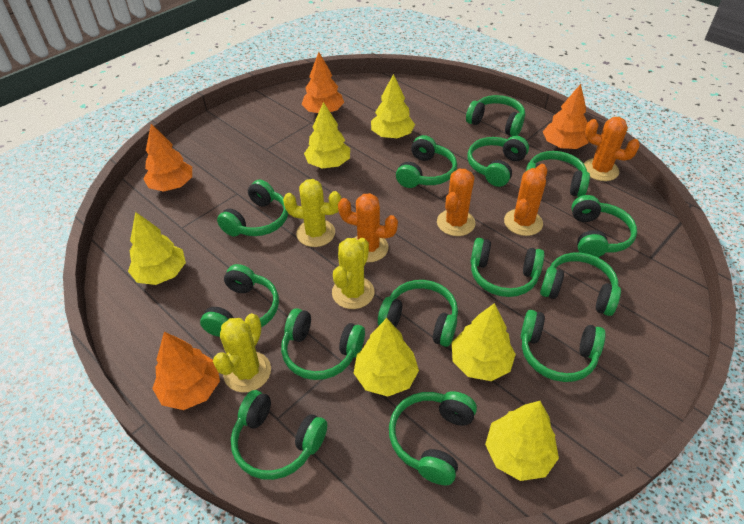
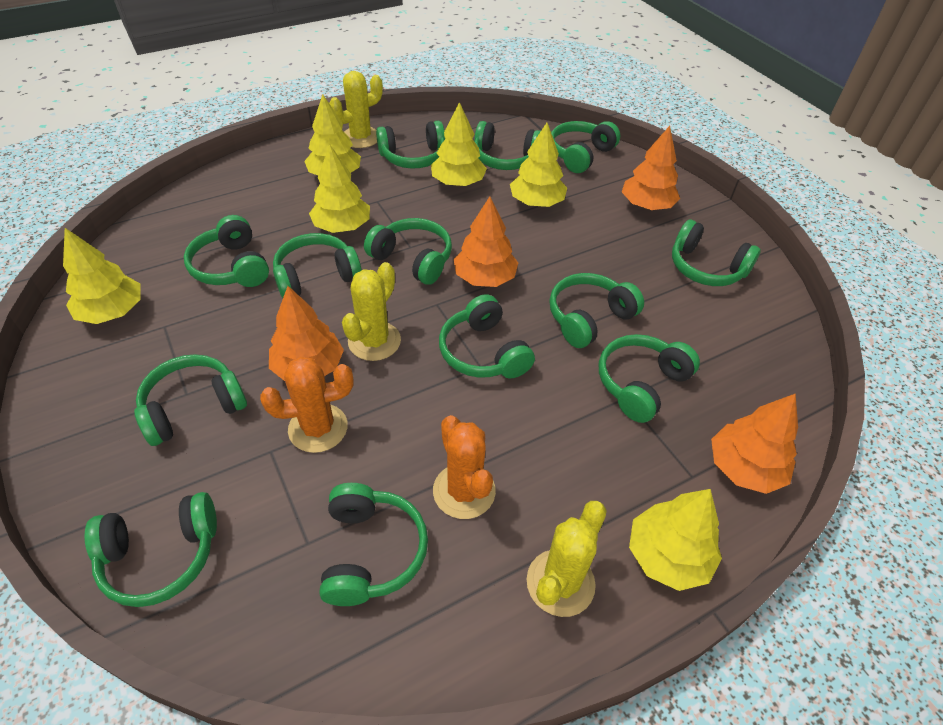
green headphones: 14 -> 13
orange cactus: 4 -> 2

